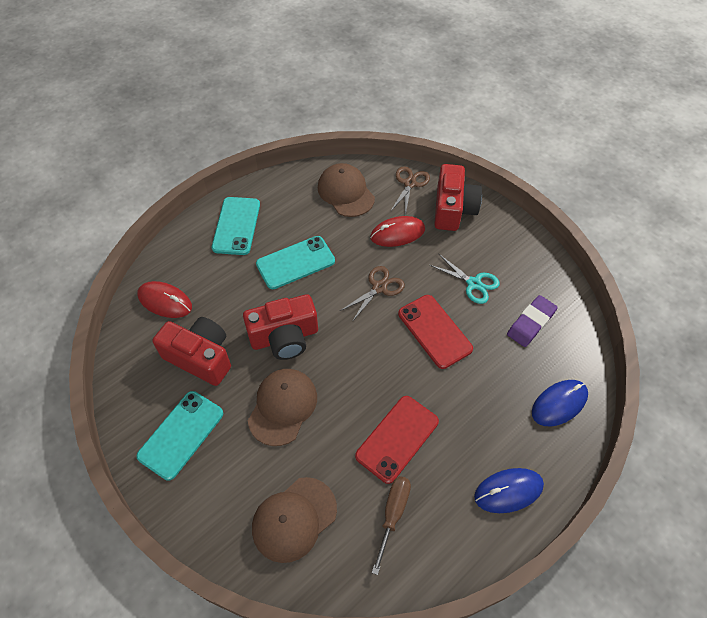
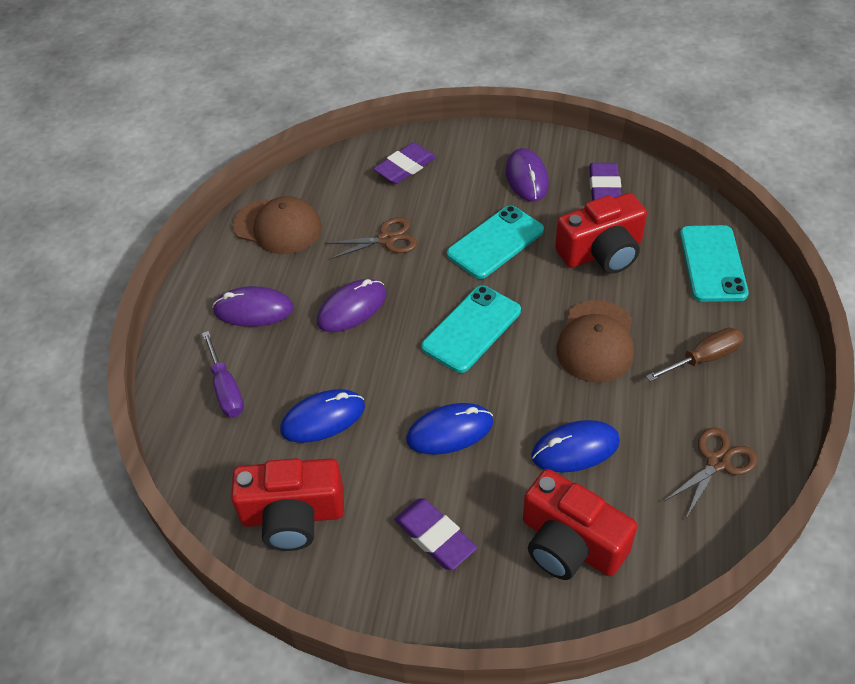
blue mouse: 2 -> 3
brown cap: 3 -> 2
purple eraser: 1 -> 3
purple mouse: 0 -> 3
purple screwdriver: 0 -> 1
red mouse: 2 -> 0
red phone: 2 -> 0
turquoise scissors: 1 -> 0

